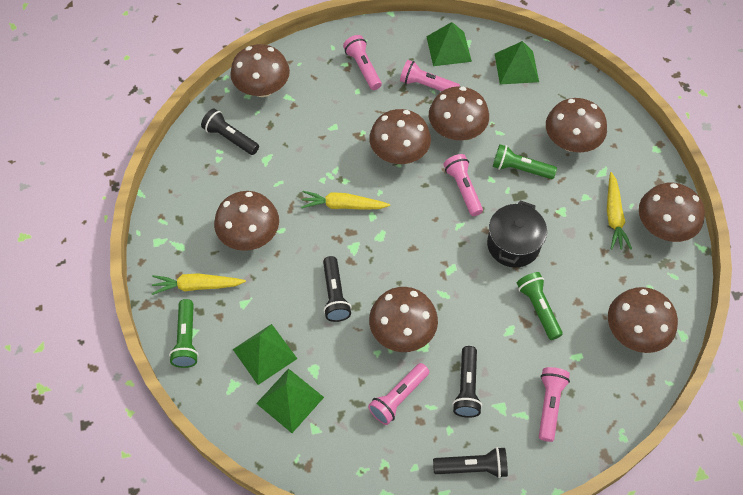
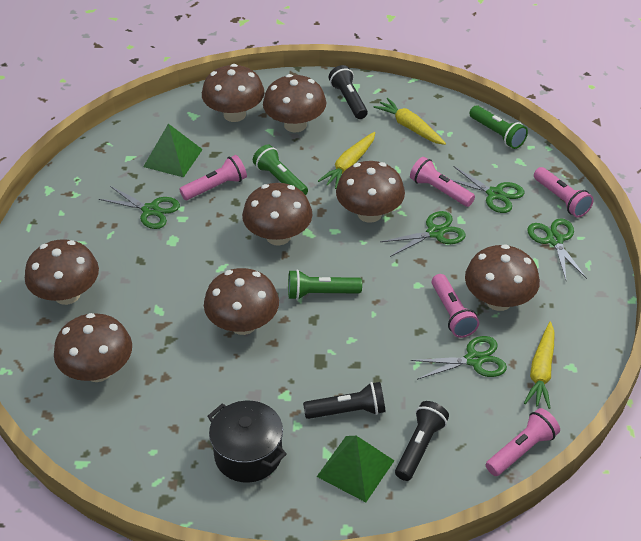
black flashlight: 4 -> 3
green pyramid: 4 -> 2
green scissors: 0 -> 5

